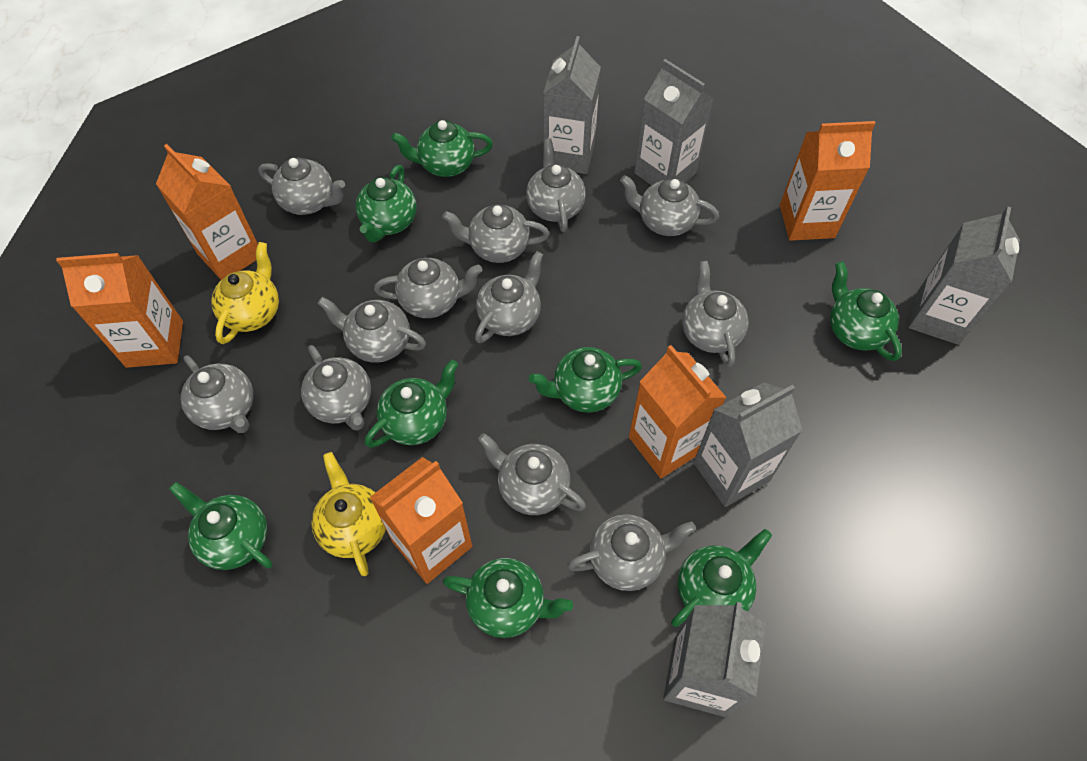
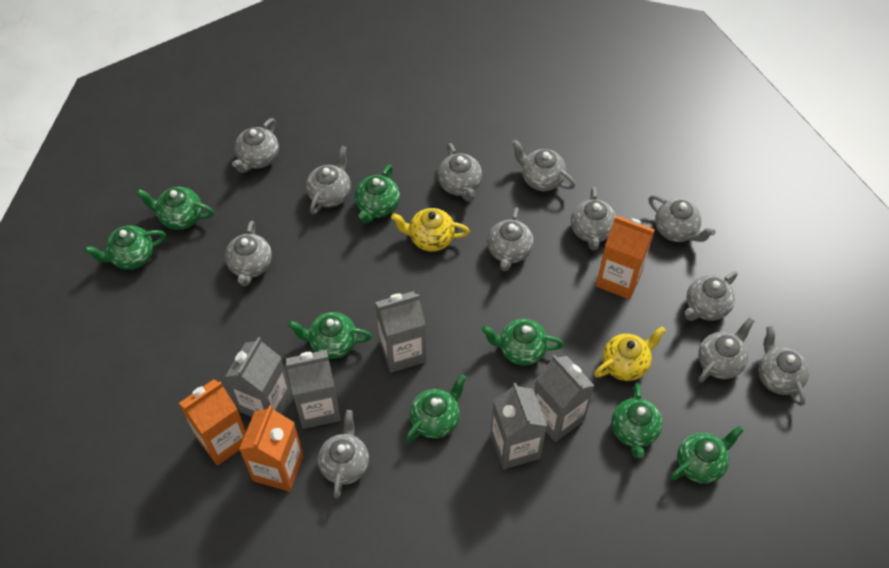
orange carton: 5 -> 3

